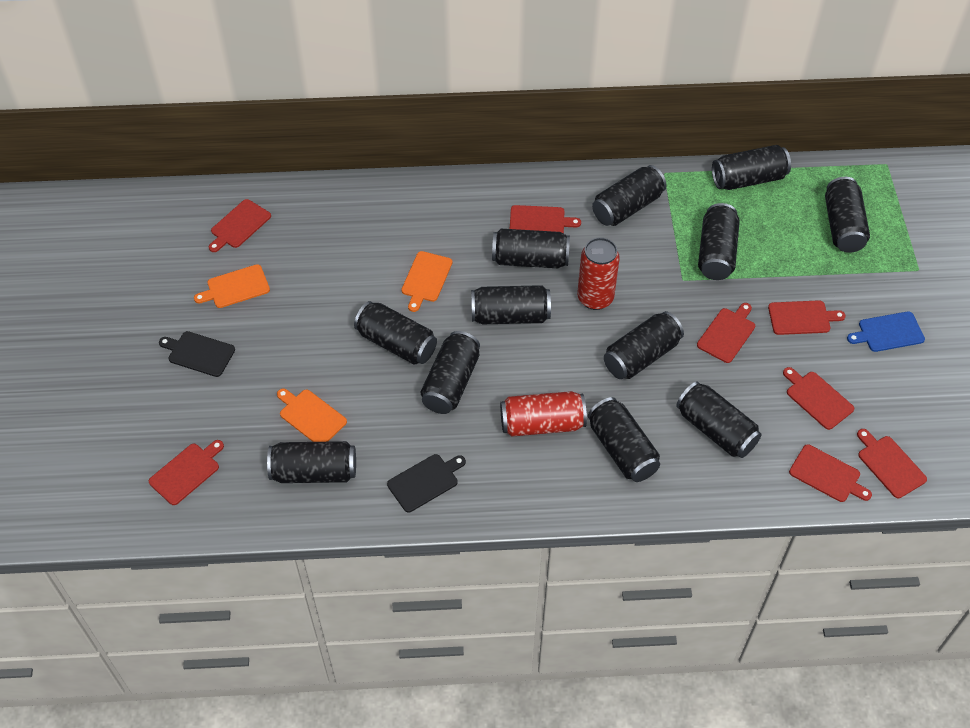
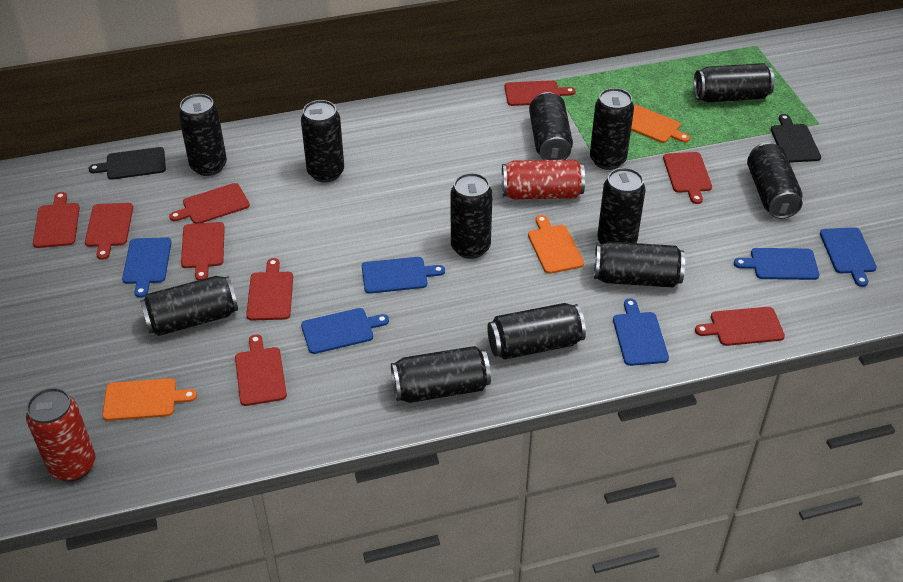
blue cutting board: 1 -> 6
red cutting board: 8 -> 9

